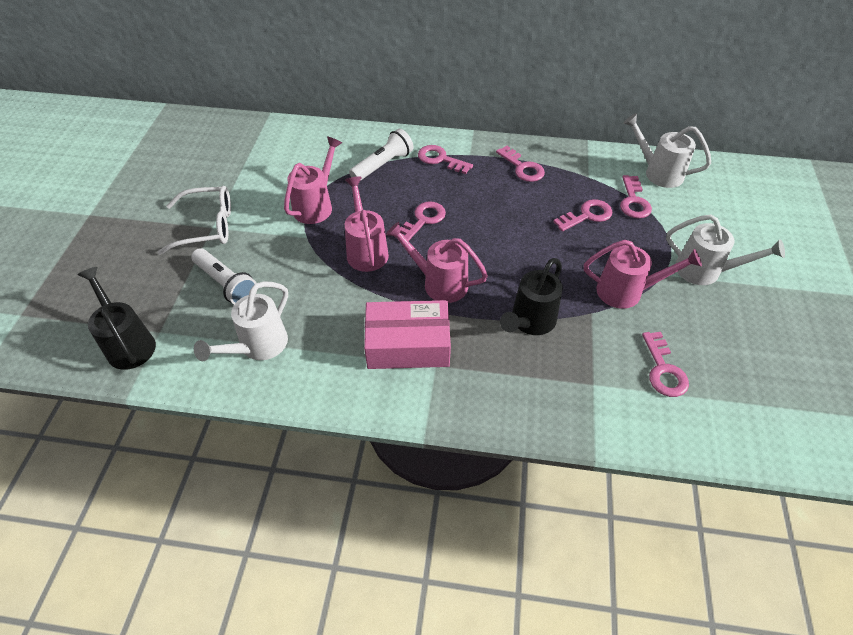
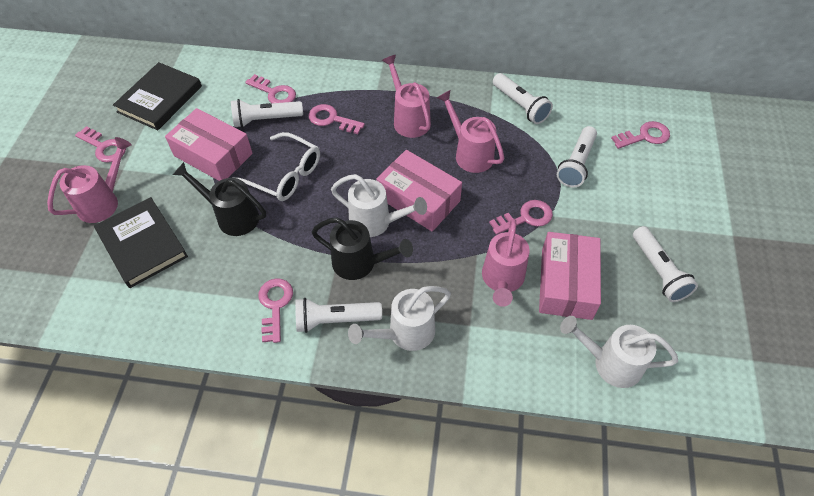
black book: 0 -> 2
pink box: 1 -> 3
white flashlight: 2 -> 5

